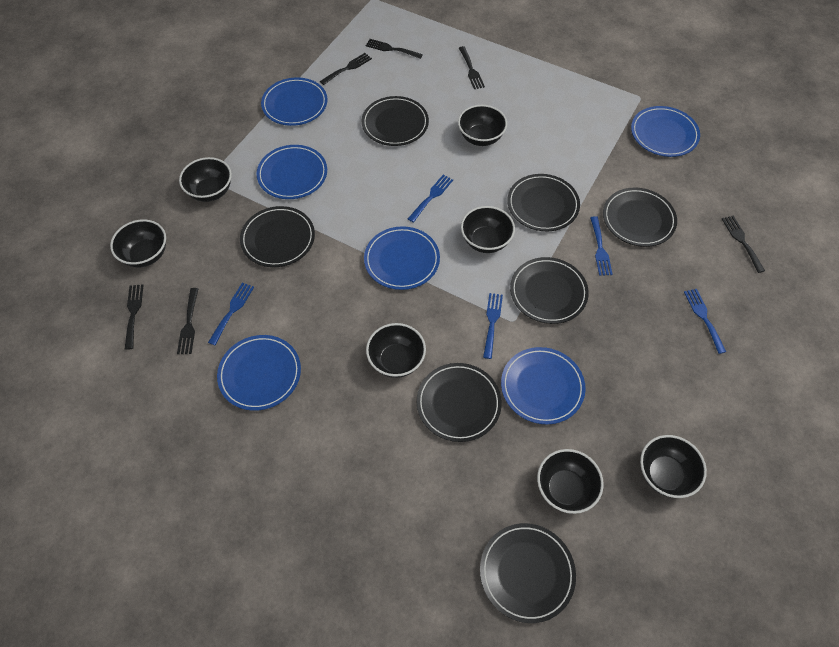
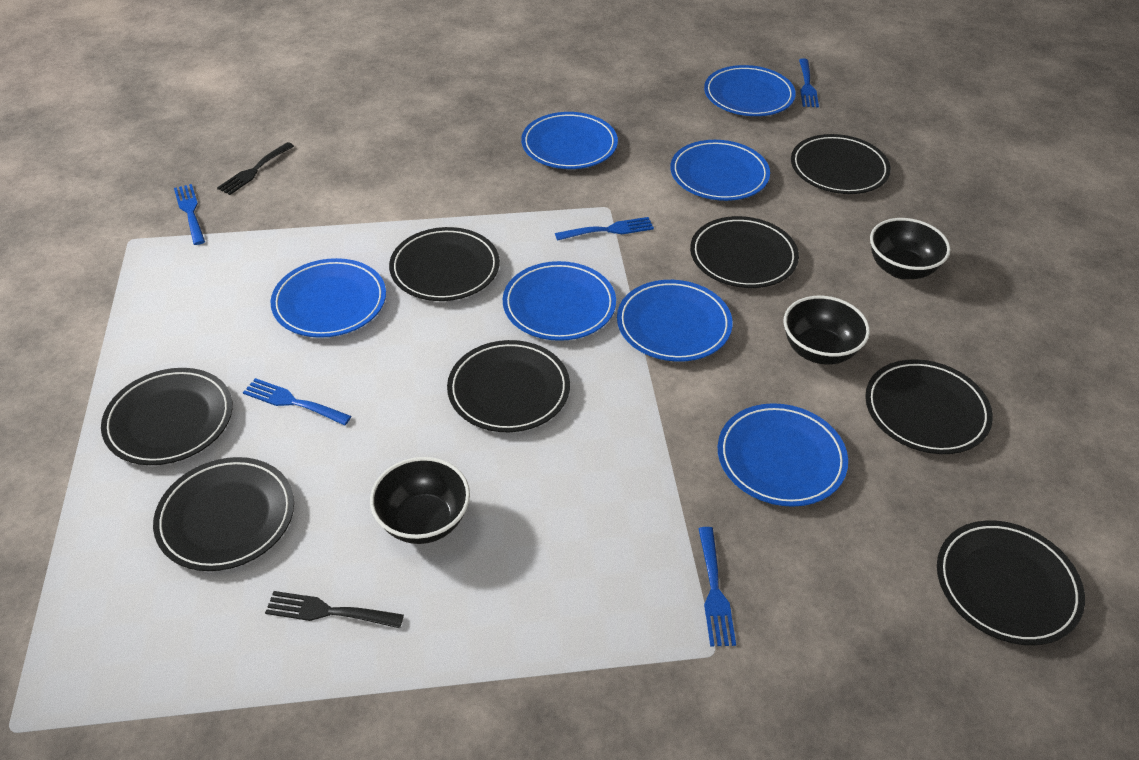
black bowl: 7 -> 3
black fork: 6 -> 2
black plate: 7 -> 8
blue plate: 6 -> 7

